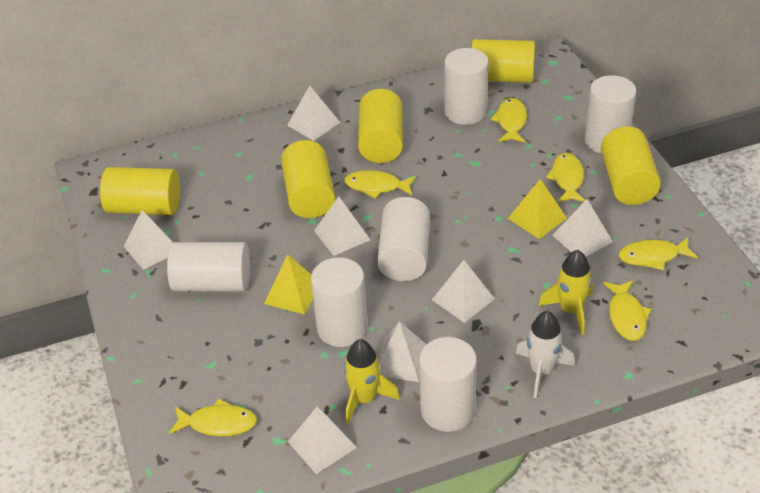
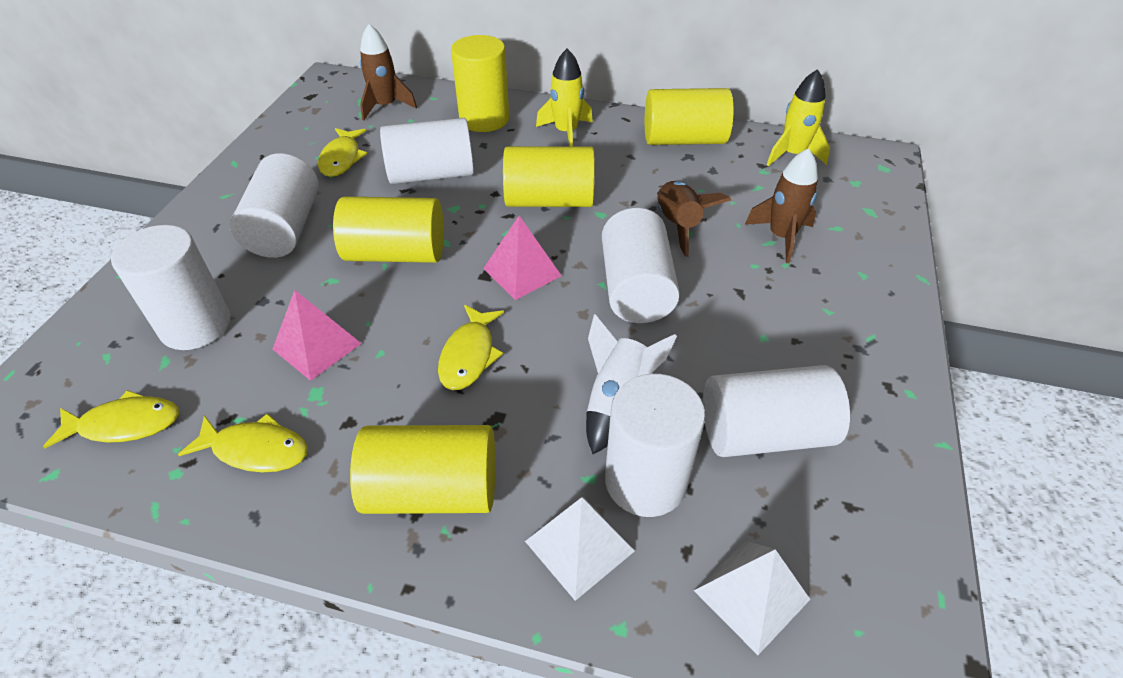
brown rocket: 0 -> 3
pink pyramid: 0 -> 2
white pyramid: 7 -> 2
yellow fish: 6 -> 4
yellow pyramid: 2 -> 0

